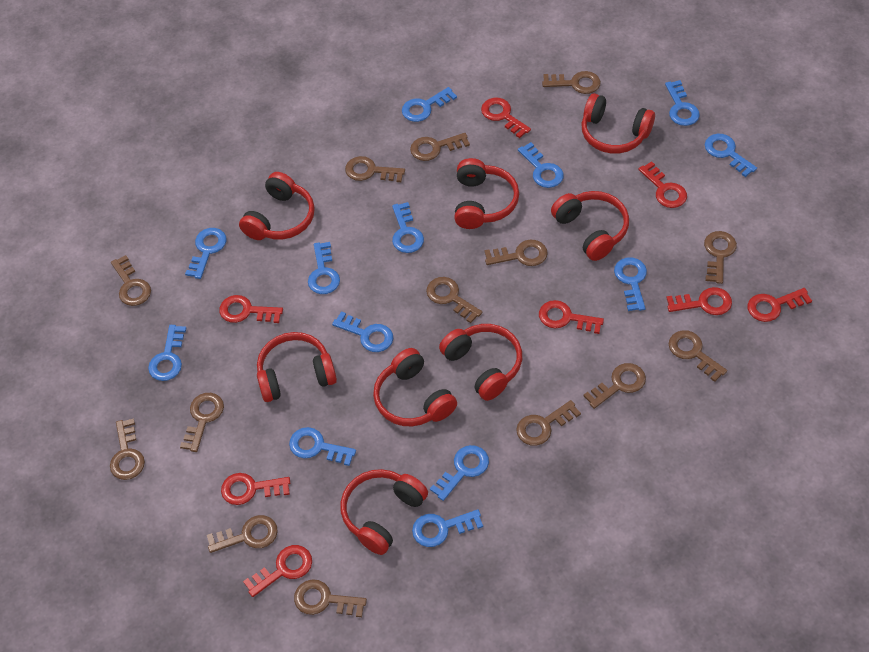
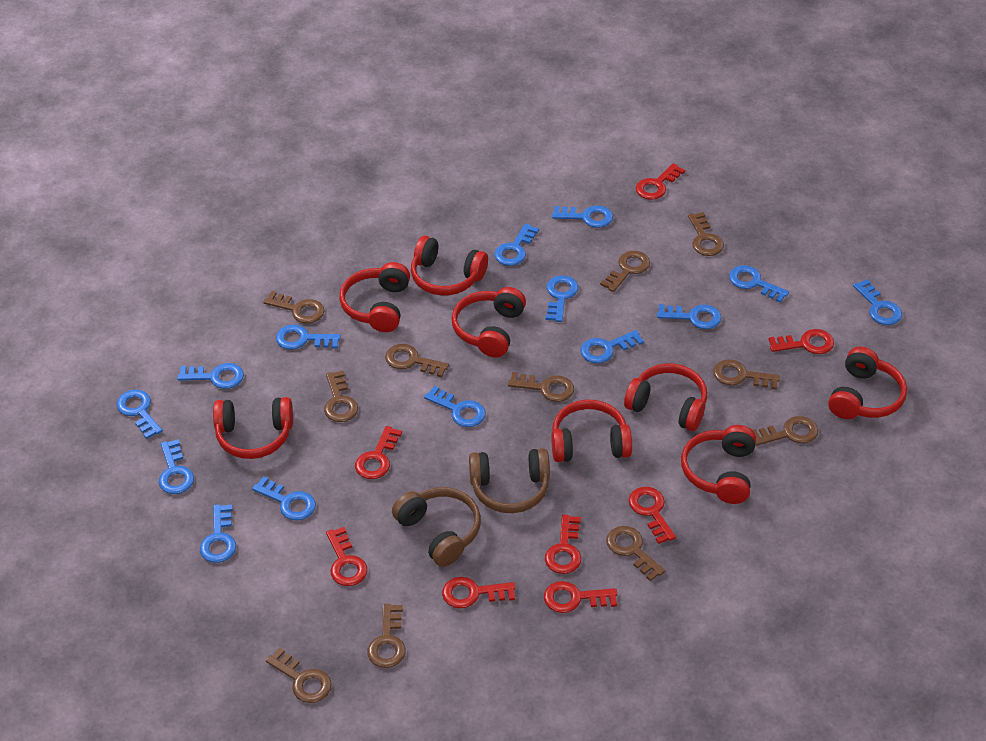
blue key: 13 -> 14
brown headphones: 0 -> 2
brown key: 14 -> 11

